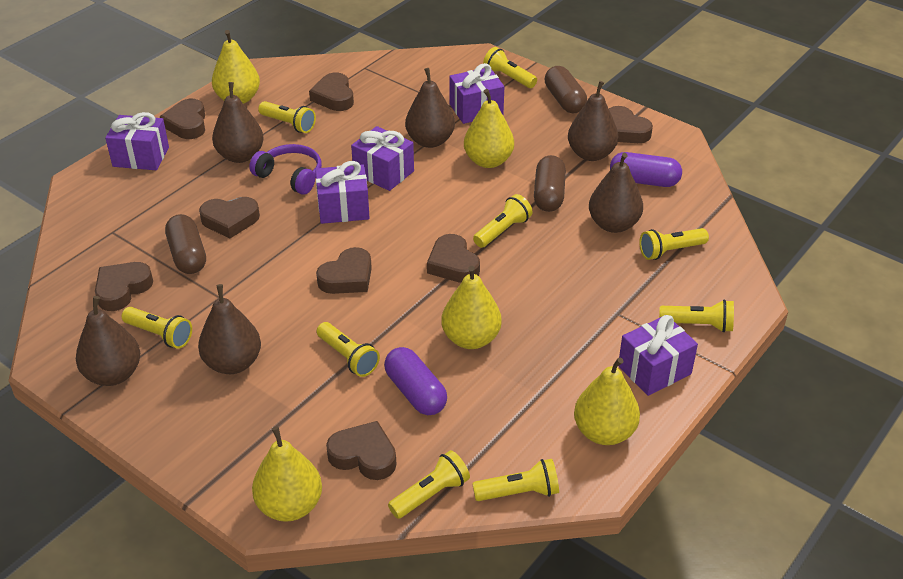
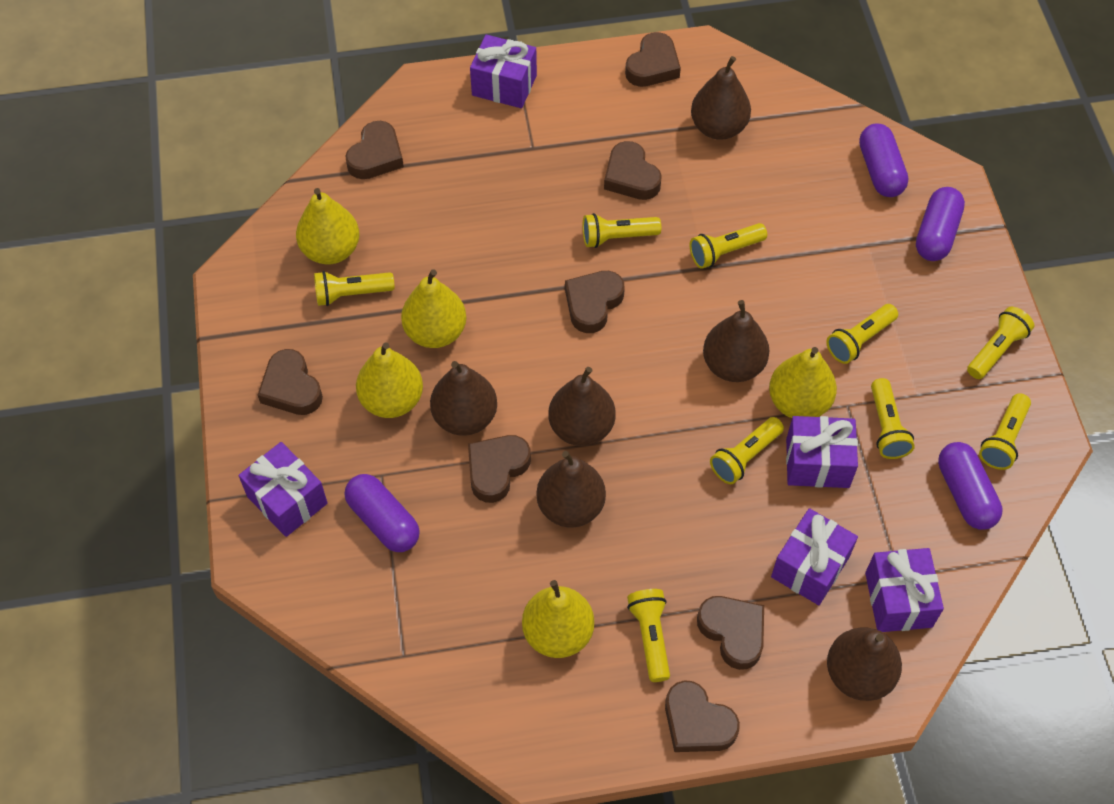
brown capsule: 3 -> 0
purple capsule: 2 -> 4
purple headphones: 1 -> 0

